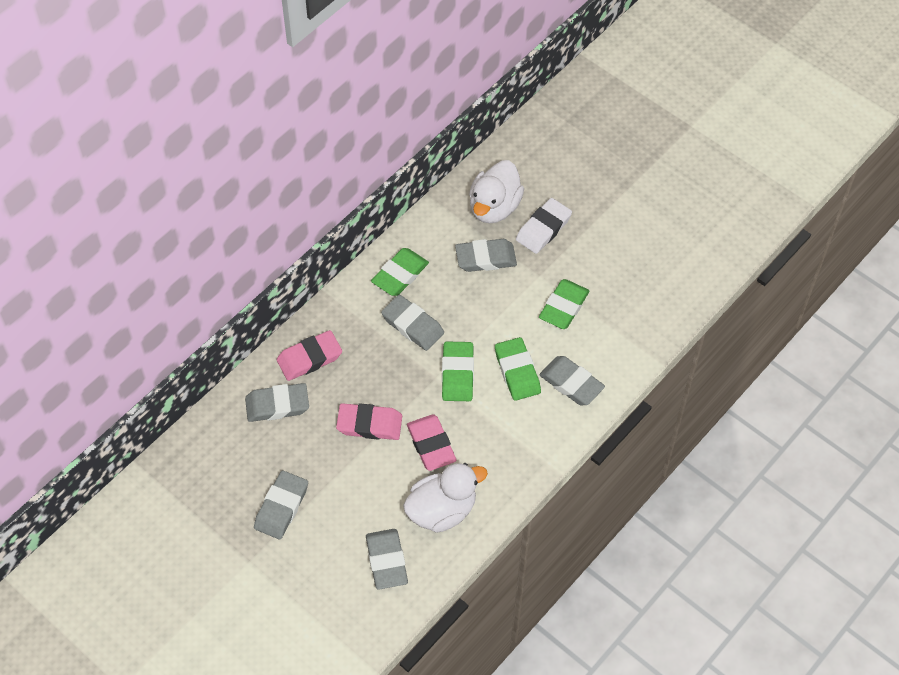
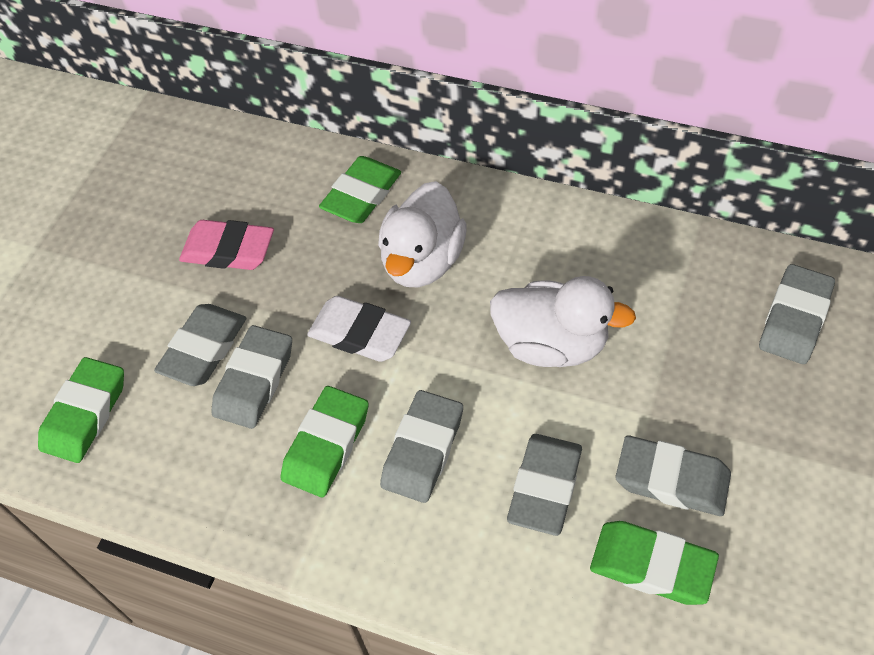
pink eraser: 3 -> 1

